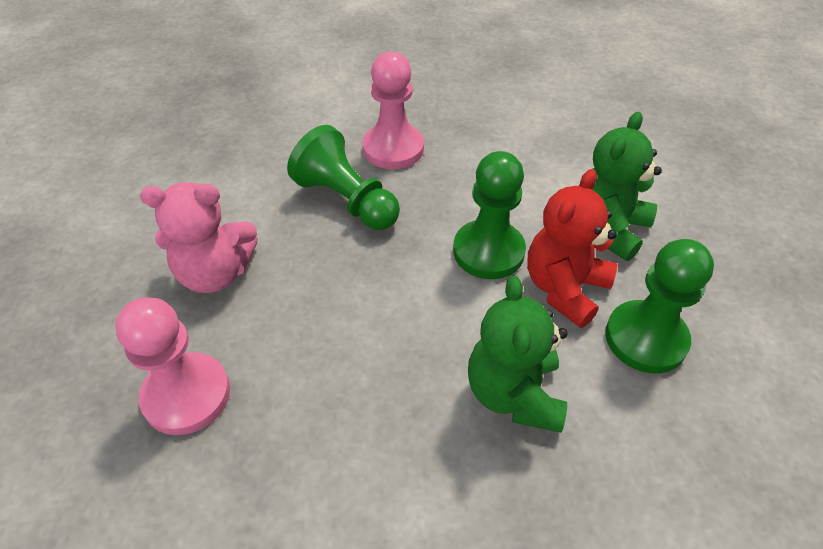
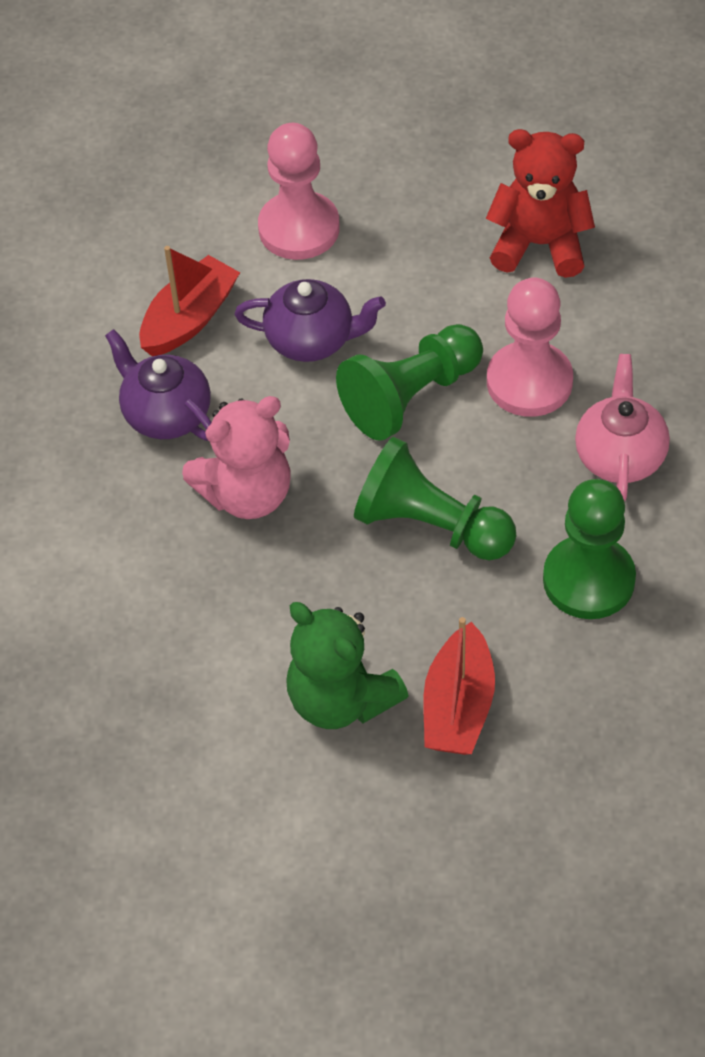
green teddy bear: 2 -> 1
pink teapot: 0 -> 1
purple teapot: 0 -> 2
red boat: 0 -> 2

